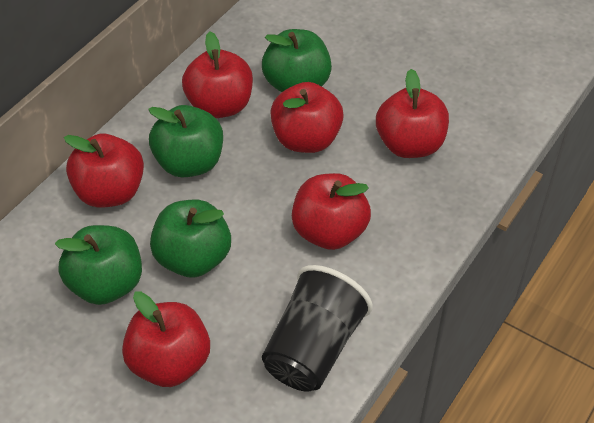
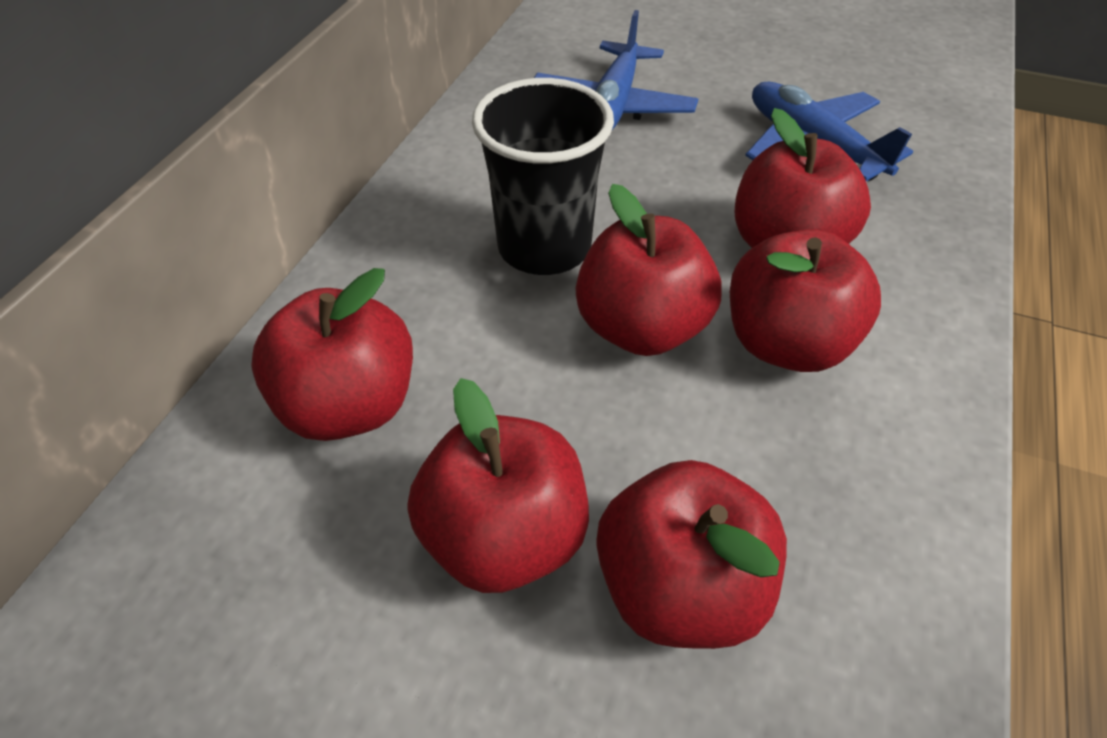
blue plane: 0 -> 2
green apple: 4 -> 0

